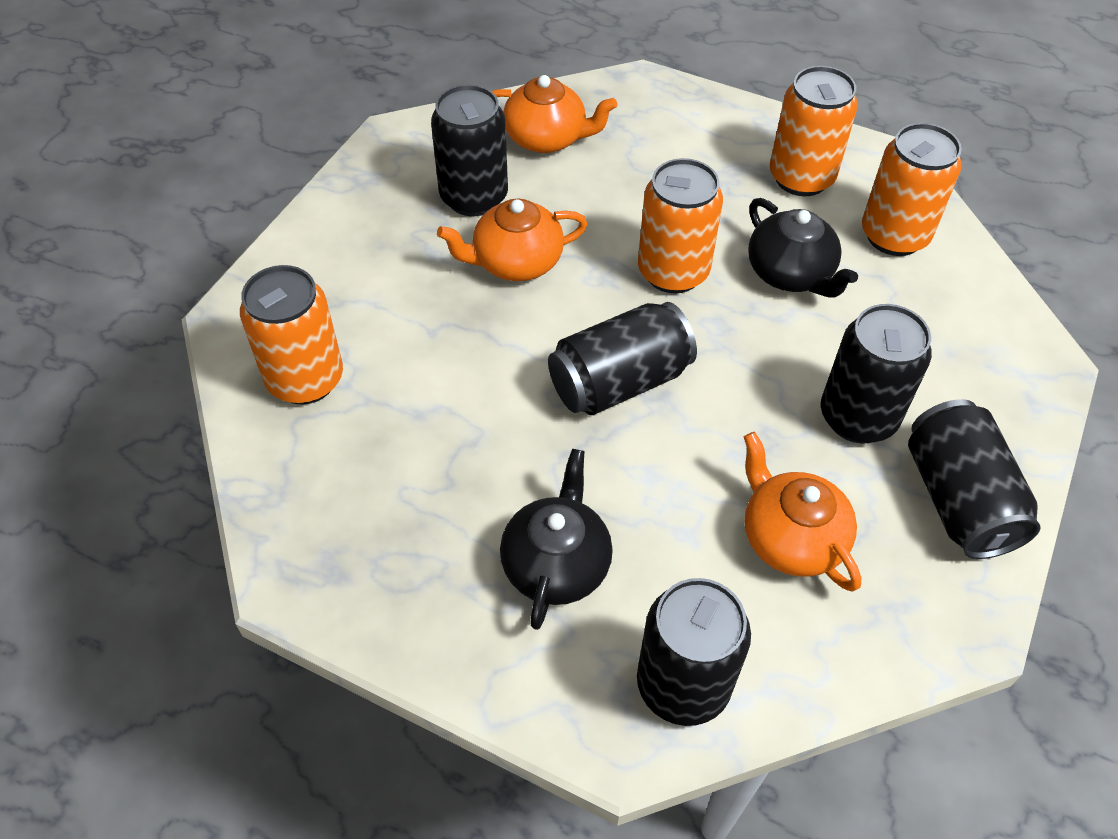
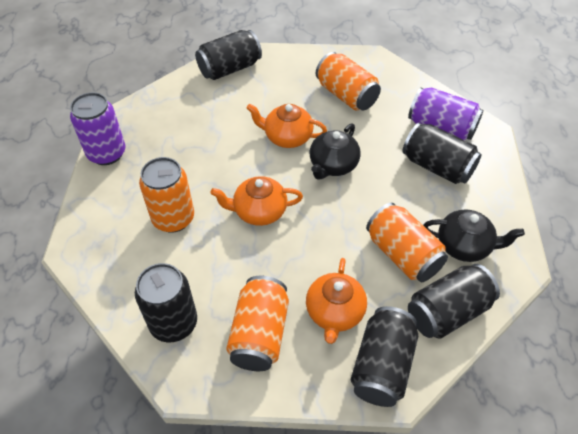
purple can: 0 -> 2

